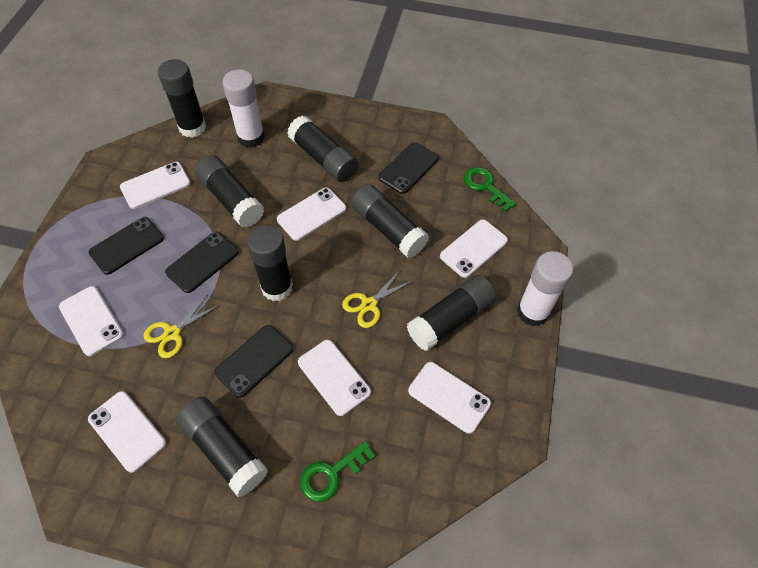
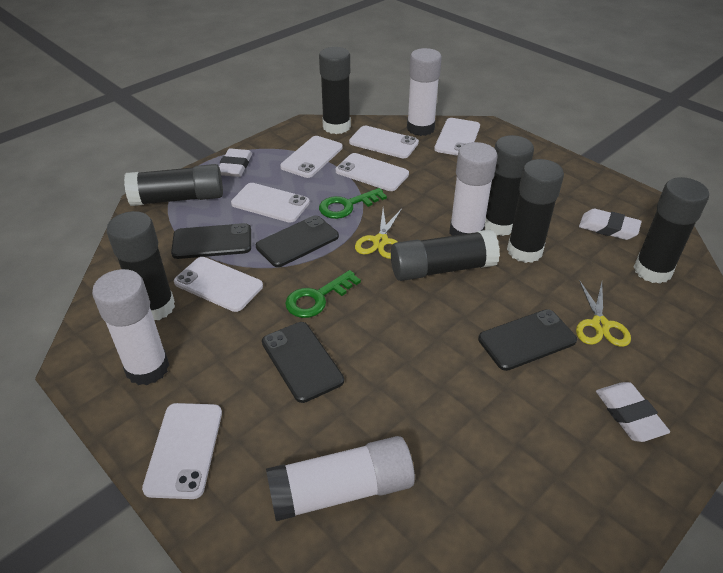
white eraser: 0 -> 3
white glue stick: 2 -> 4

